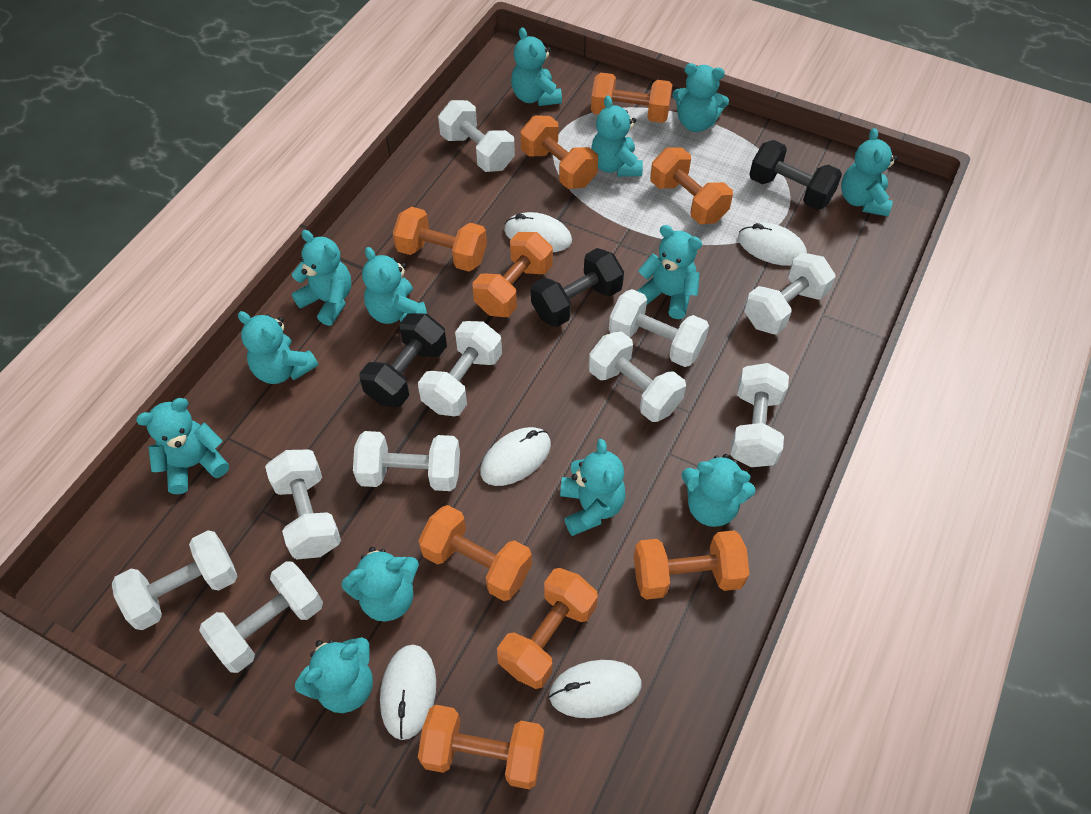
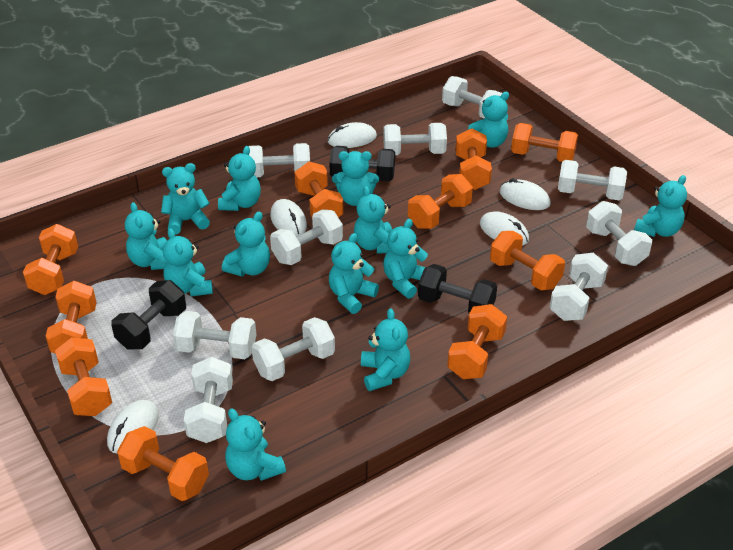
orange dumbbell: 9 -> 10

